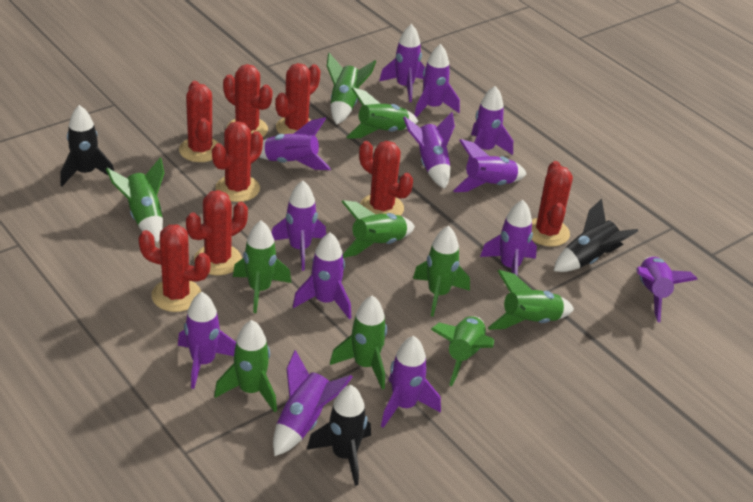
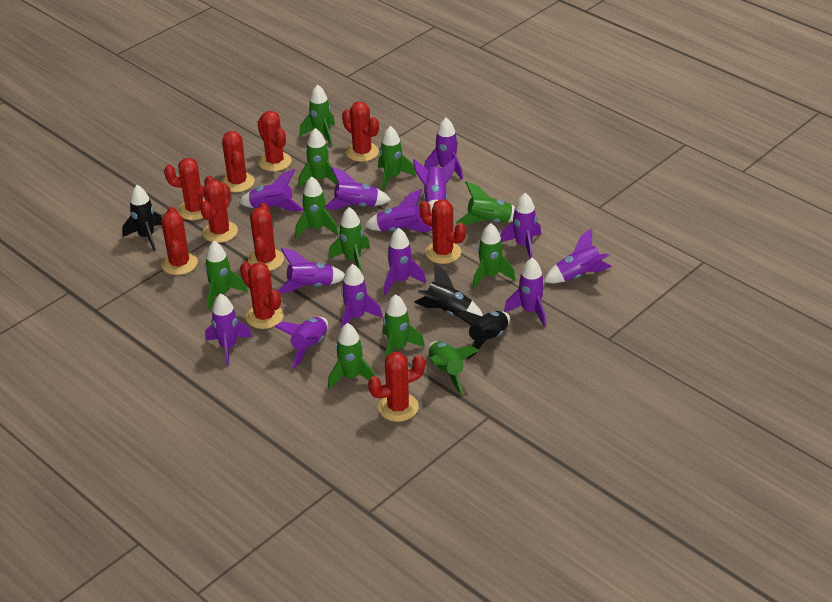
green rocket: 10 -> 11
red cactus: 8 -> 10

